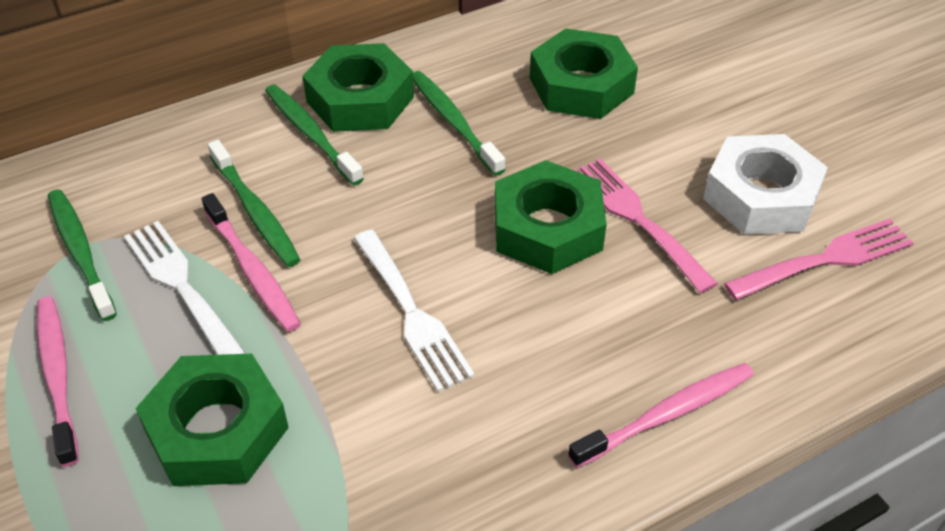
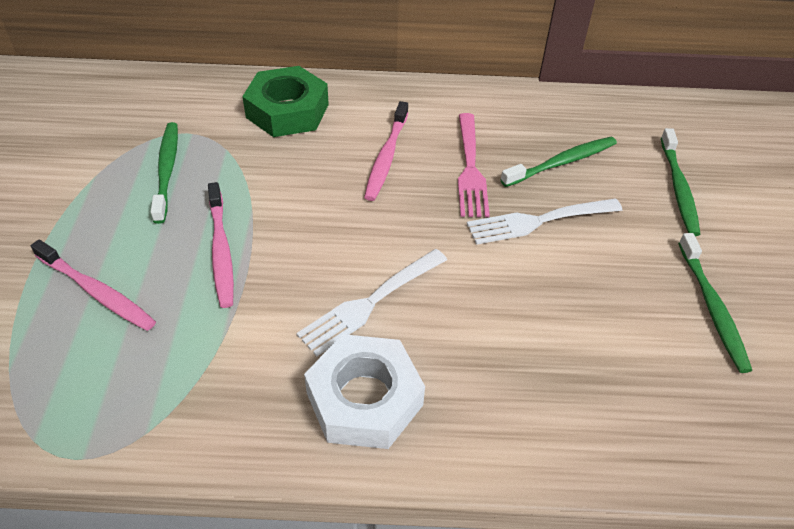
green nut: 4 -> 1
pink fork: 2 -> 1

